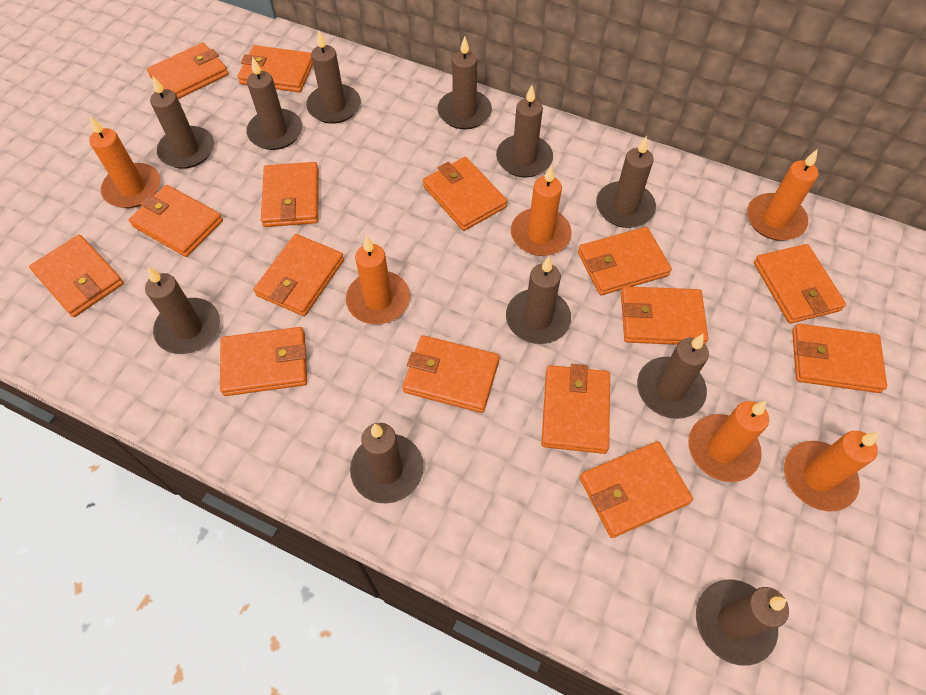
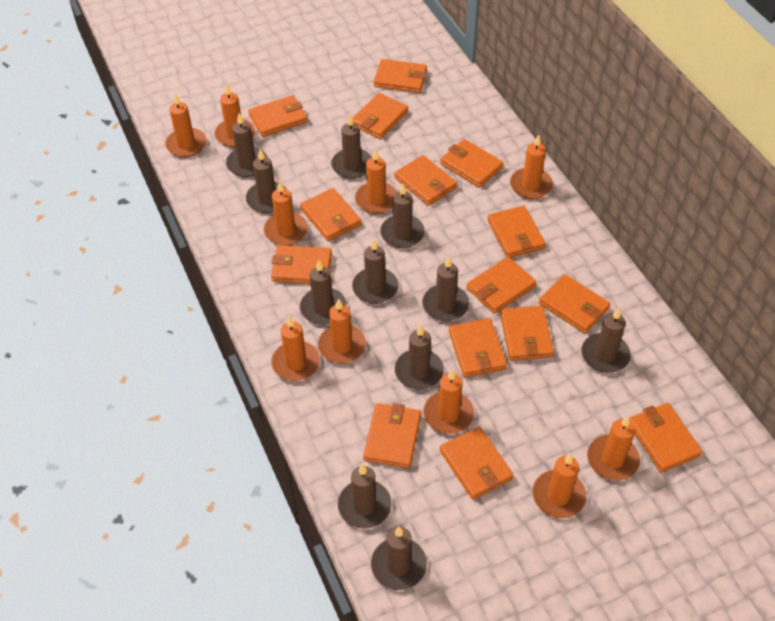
orange candle: 6 -> 10

